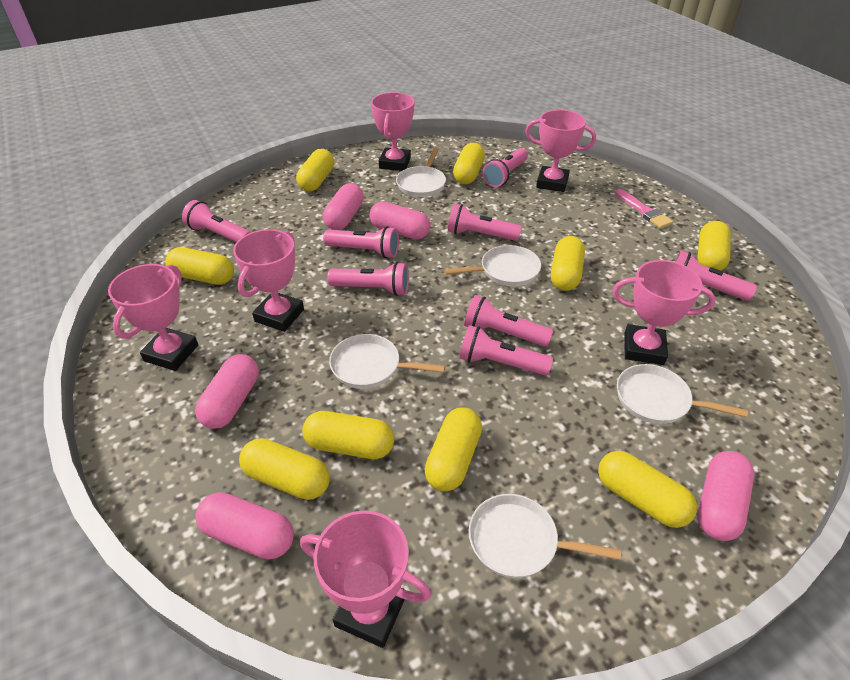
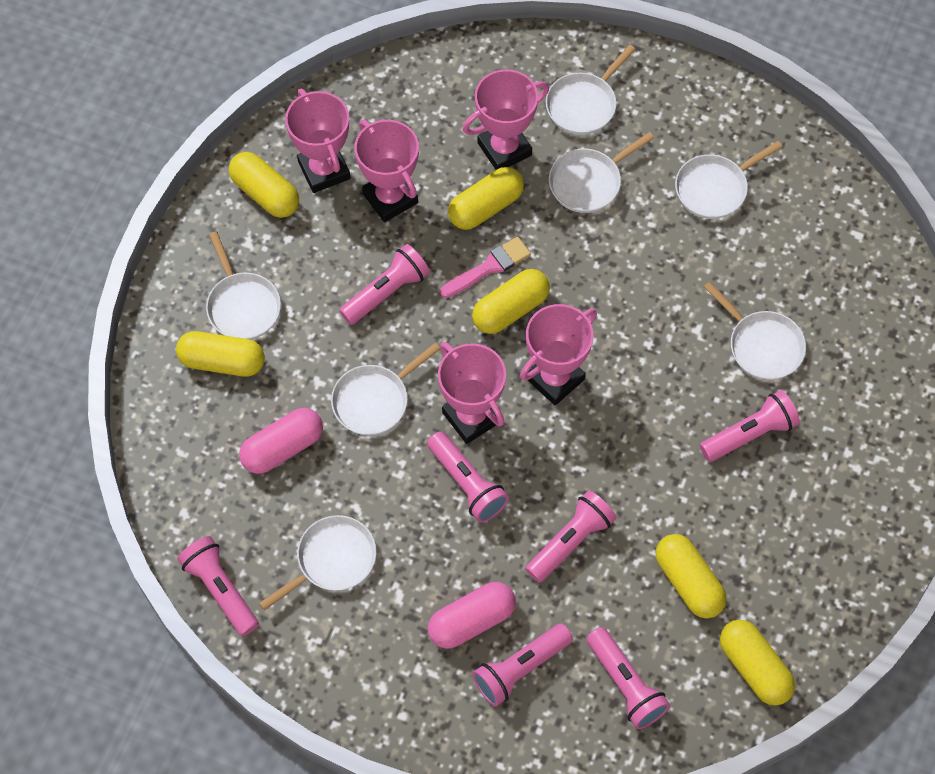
pink capsule: 5 -> 2
pink flashlight: 8 -> 7
pink trophy: 6 -> 5
white pan: 5 -> 7
yellow capsule: 9 -> 6

